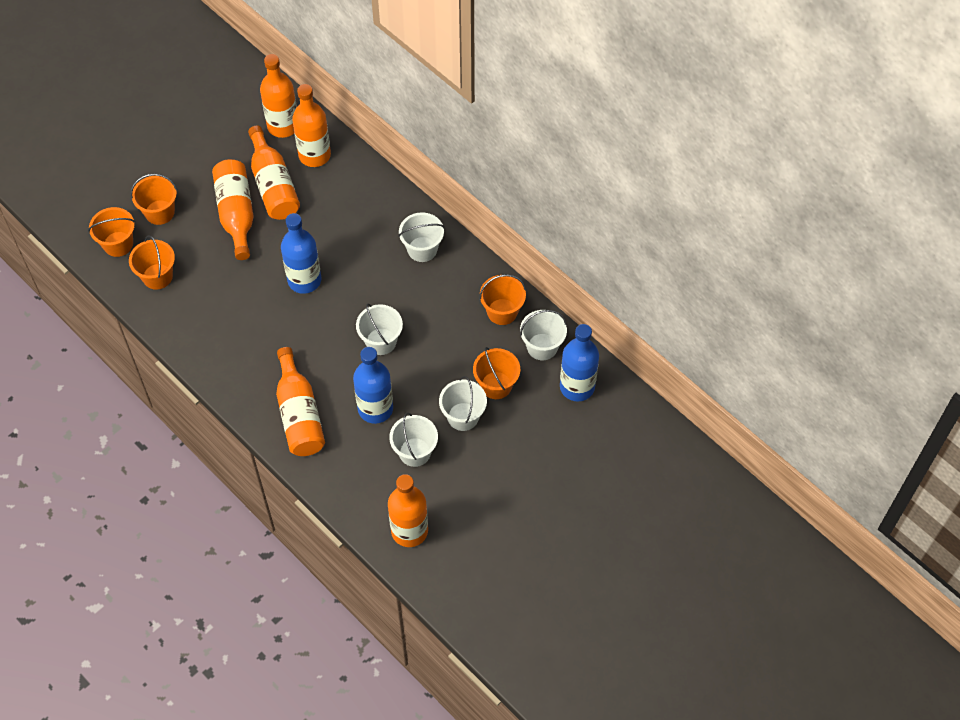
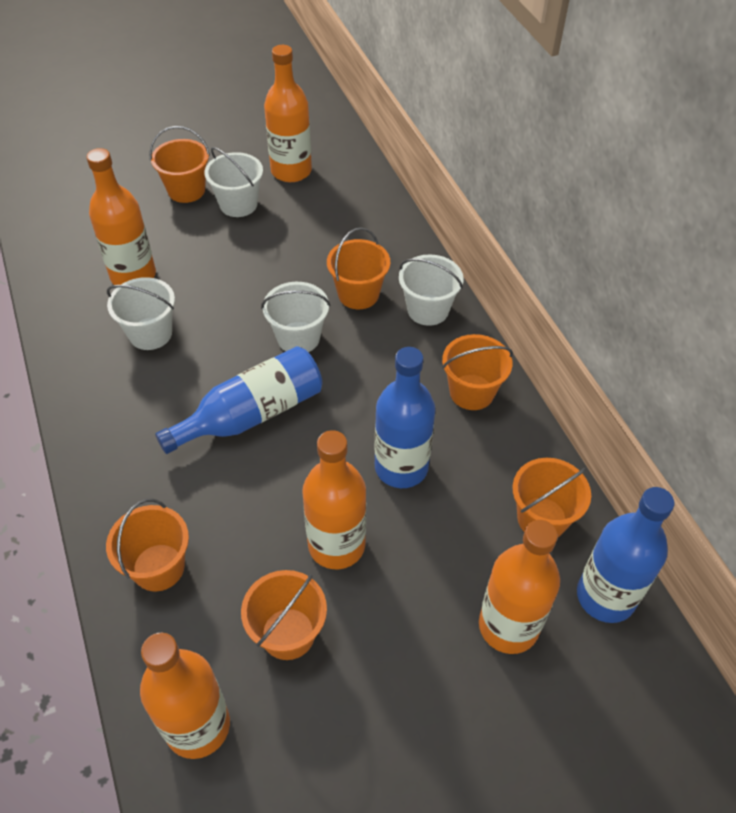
orange bottle: 6 -> 5
orange bucket: 5 -> 6
white bucket: 5 -> 4

